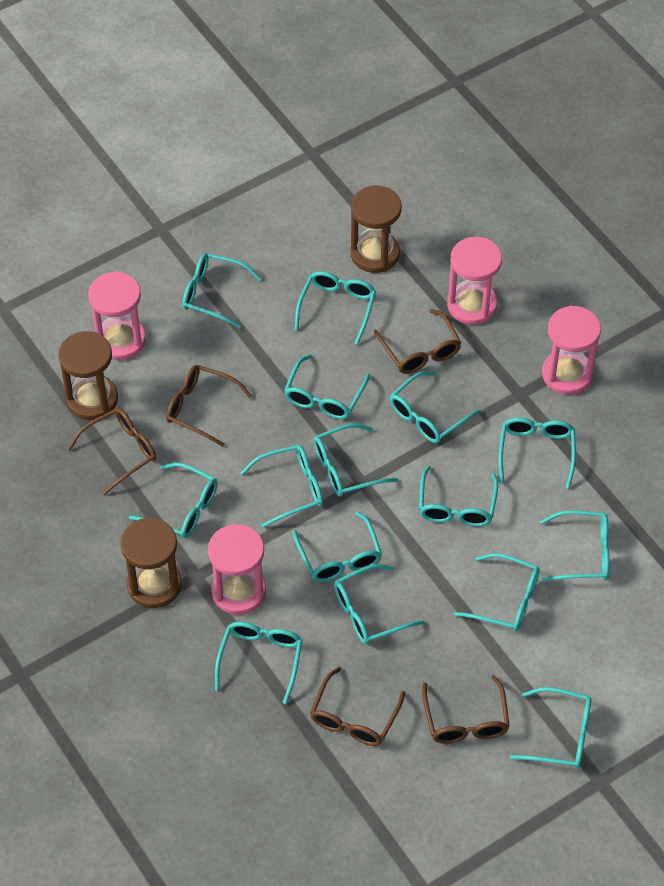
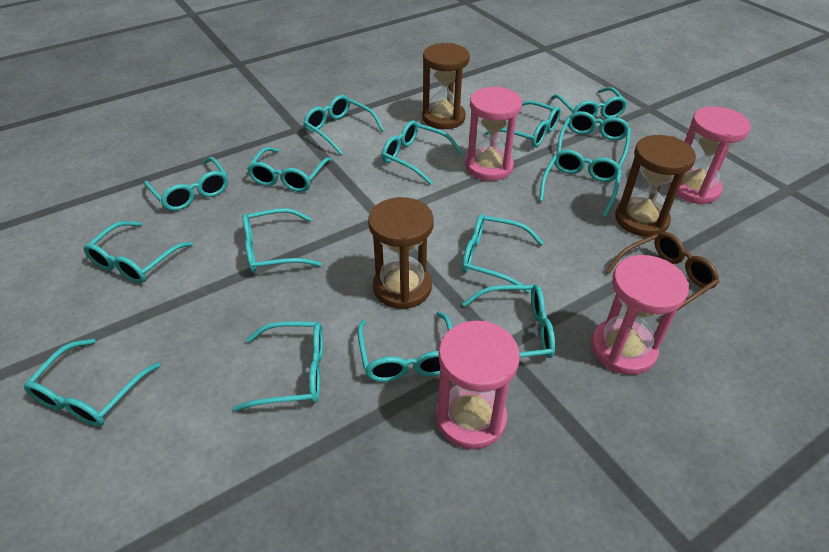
brown glasses: 5 -> 1

